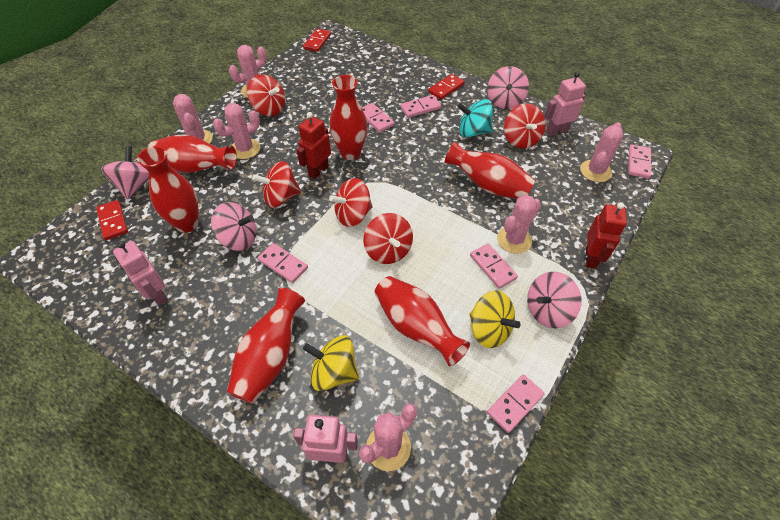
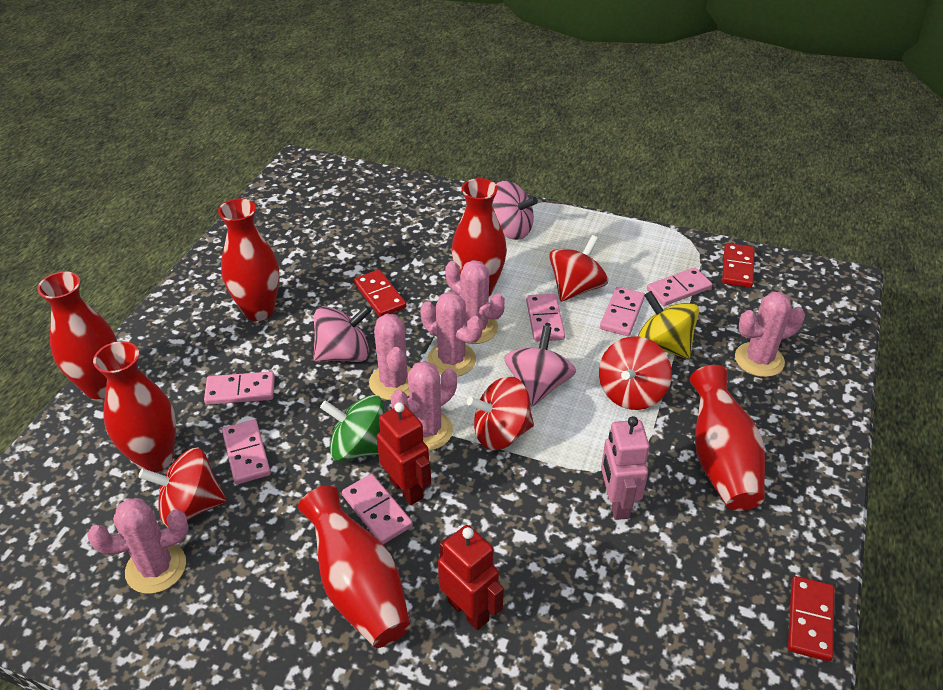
green spinning top: 0 -> 1
pink robot: 3 -> 1
pink spinning top: 4 -> 3
red spinning top: 5 -> 4
turquoise spinning top: 1 -> 0
yellow spinning top: 2 -> 1

